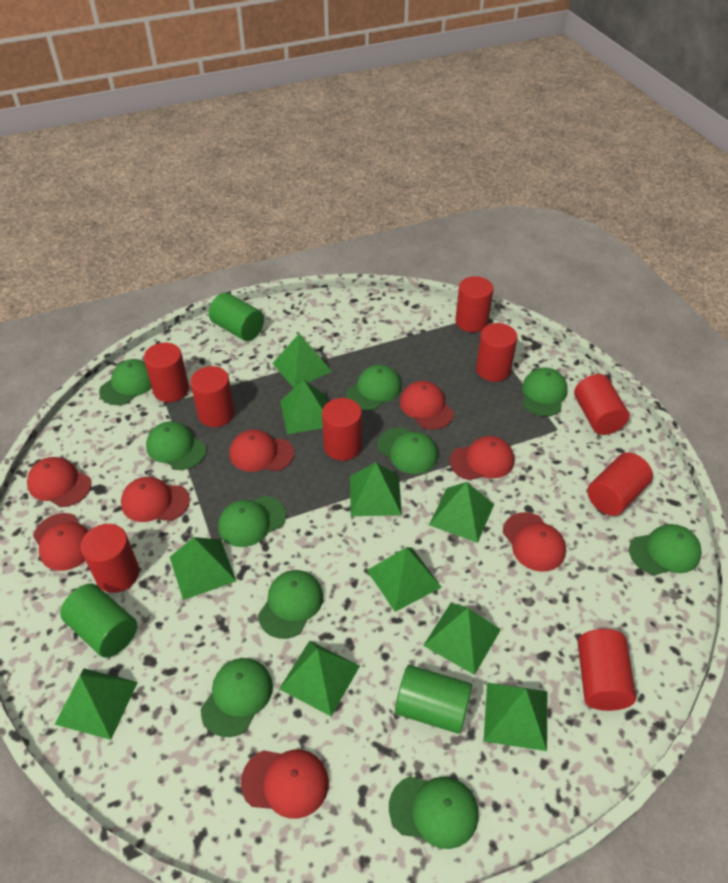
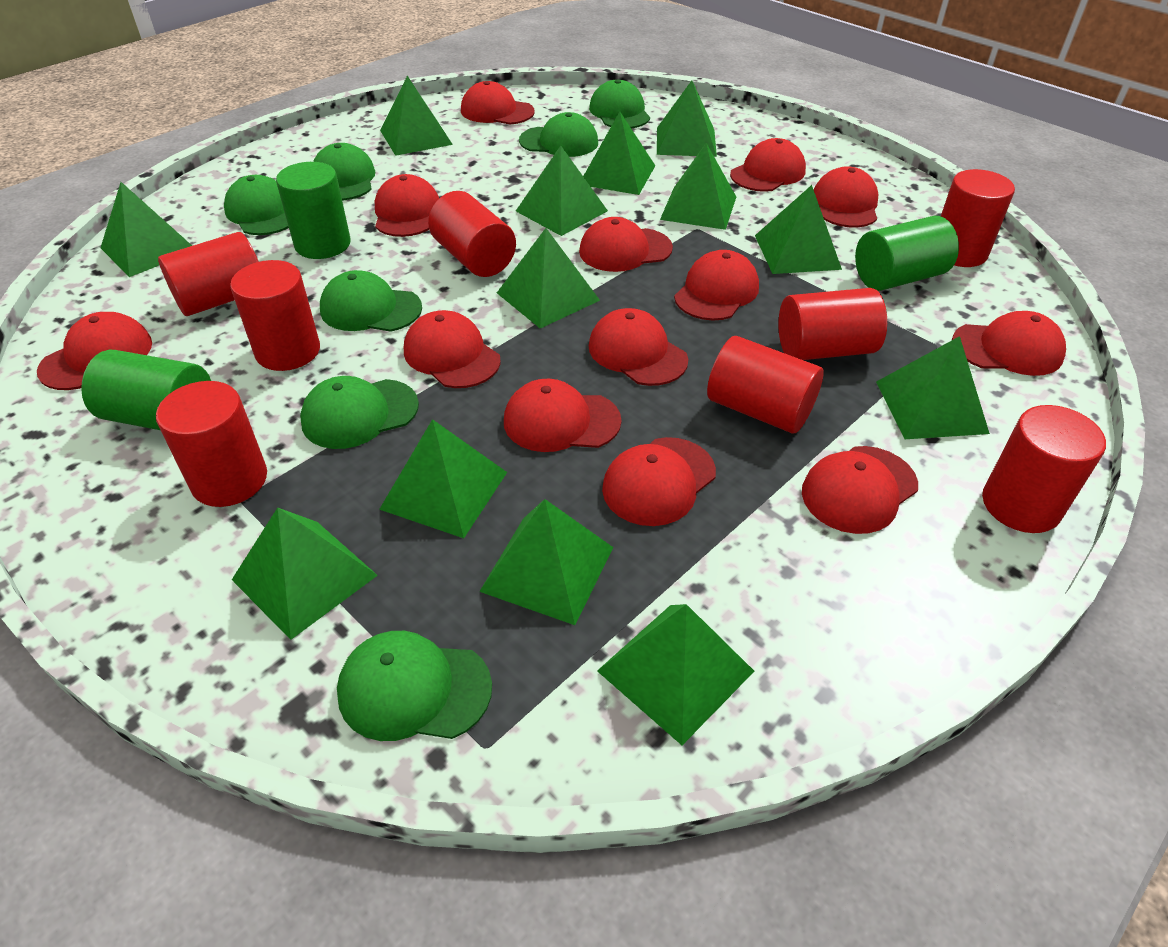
green cap: 10 -> 7
green pyramid: 10 -> 13
red cap: 8 -> 13
red cylinder: 9 -> 8

